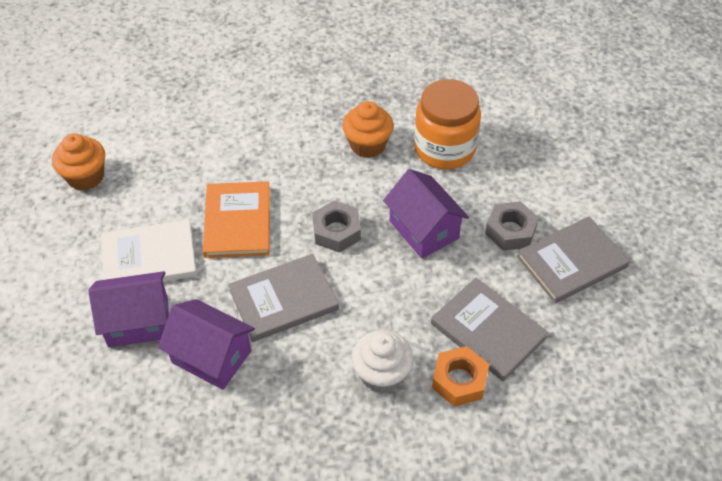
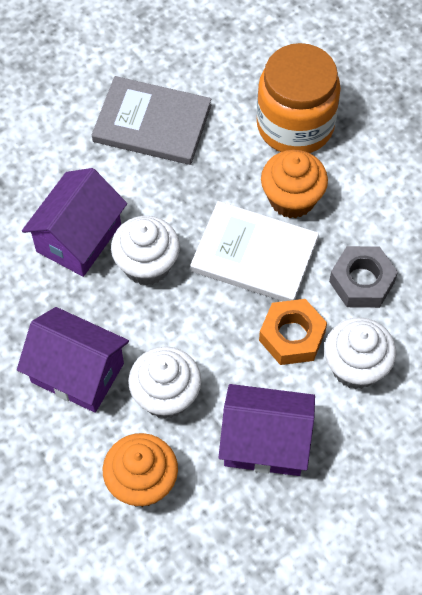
grey book: 3 -> 1
grey nut: 2 -> 1
orange book: 1 -> 0
white cupcake: 1 -> 3

